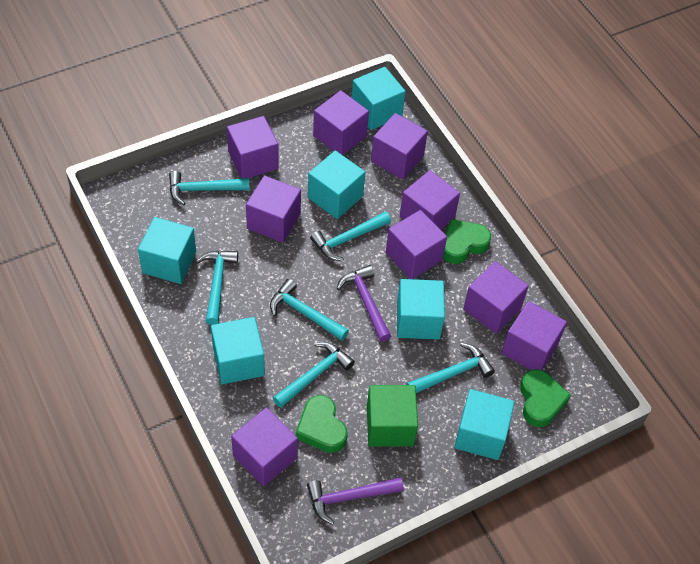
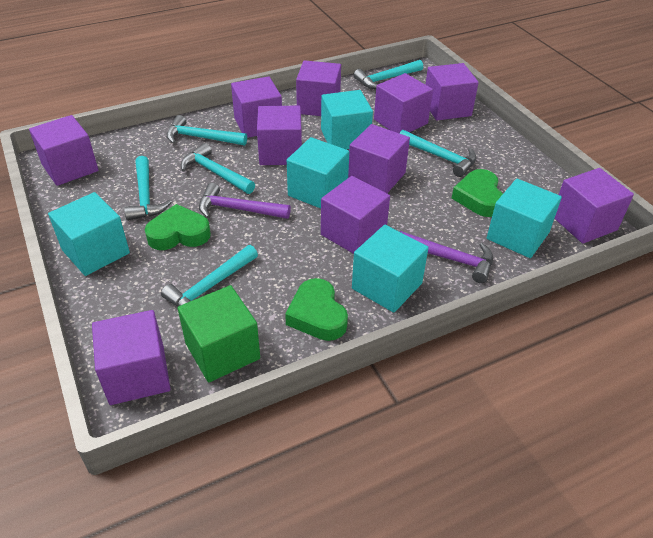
purple cube: 9 -> 10
turquoise cube: 6 -> 5

